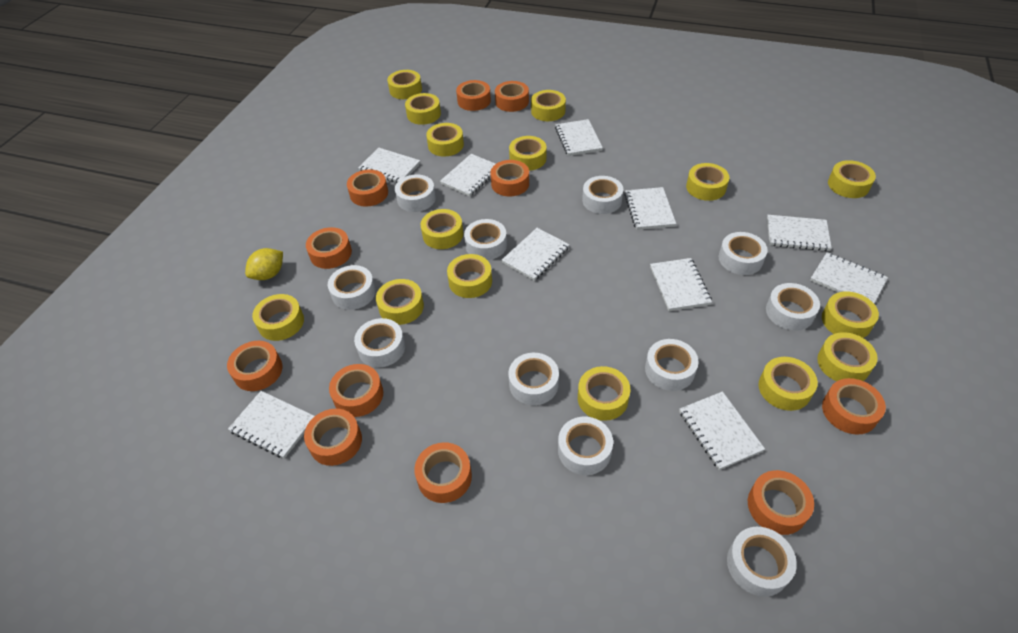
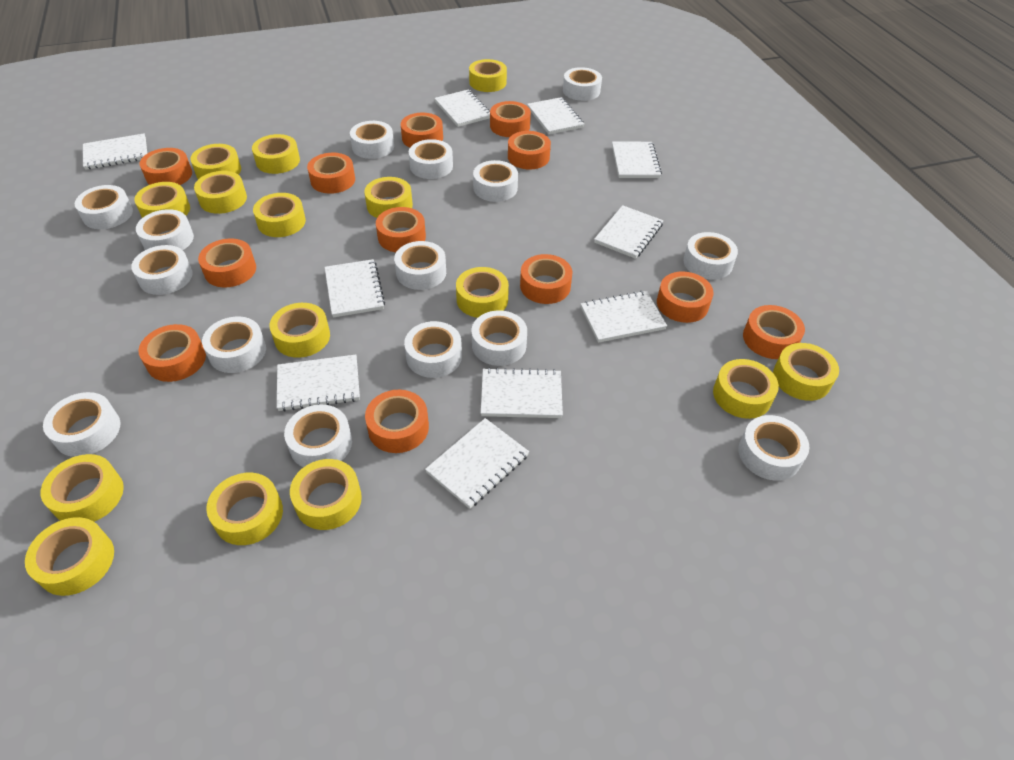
orange tape: 11 -> 12
white tape: 11 -> 15
yellow lemon: 1 -> 0

